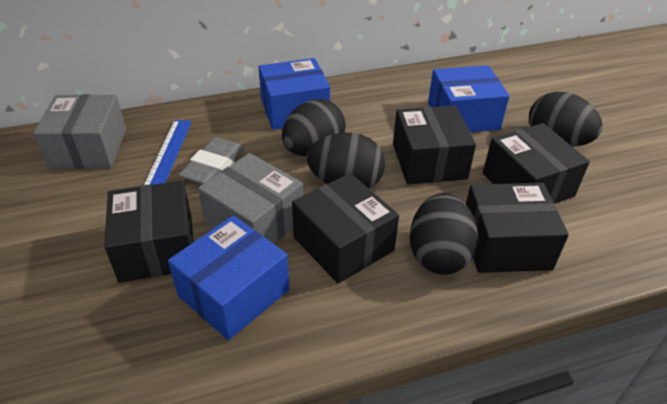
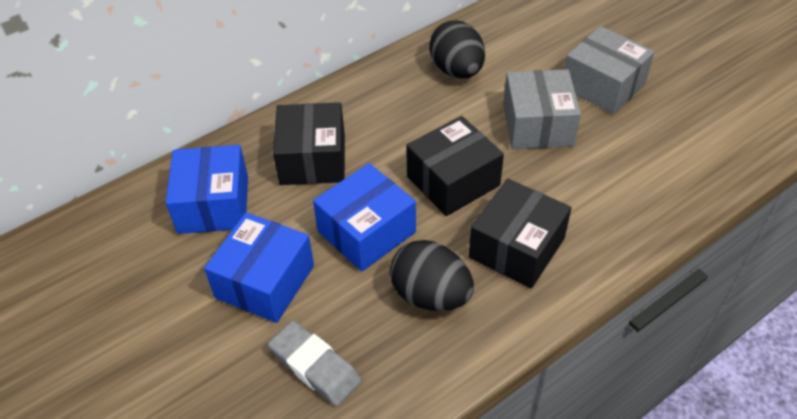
black box: 5 -> 3
black egg: 4 -> 2
blue ruler: 1 -> 0

